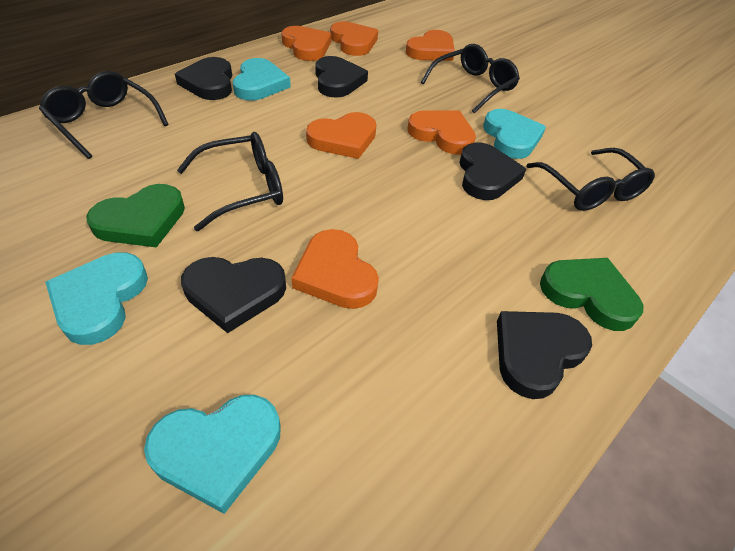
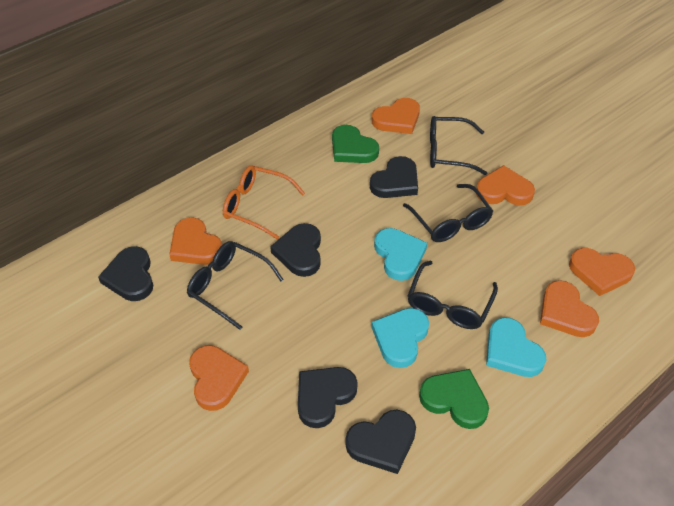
orange glasses: 0 -> 1
turquoise heart: 4 -> 3

